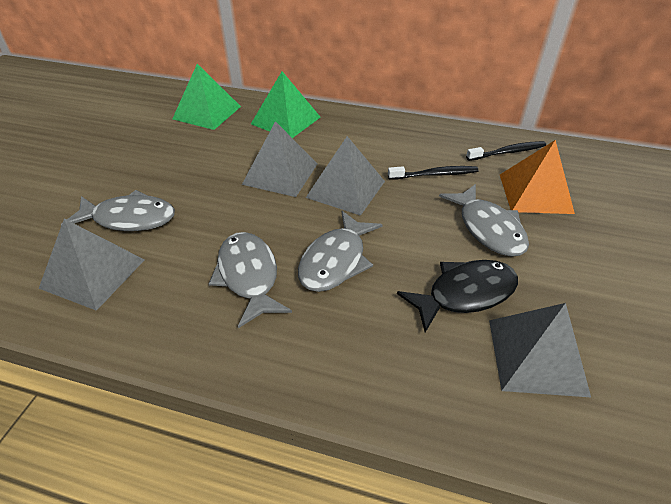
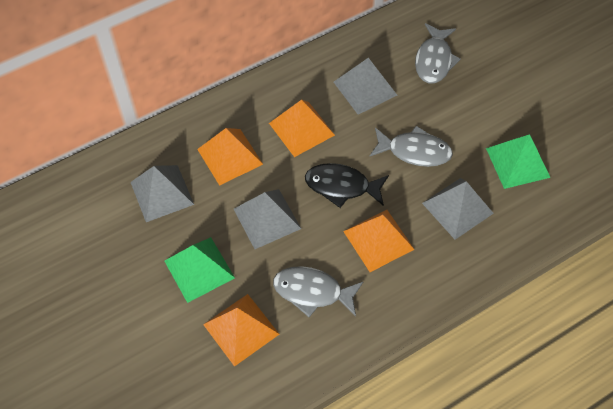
black toothbrush: 2 -> 0
grey fish: 4 -> 3
orange pyramid: 1 -> 4

